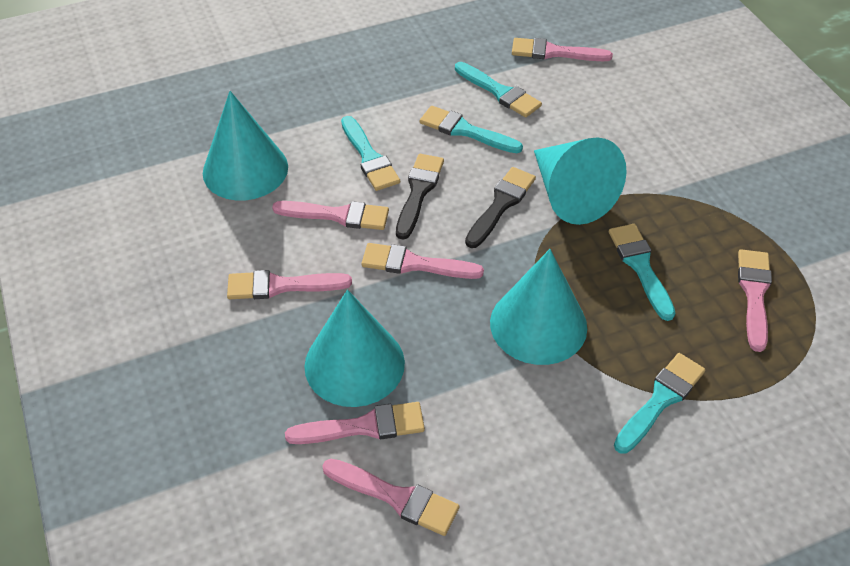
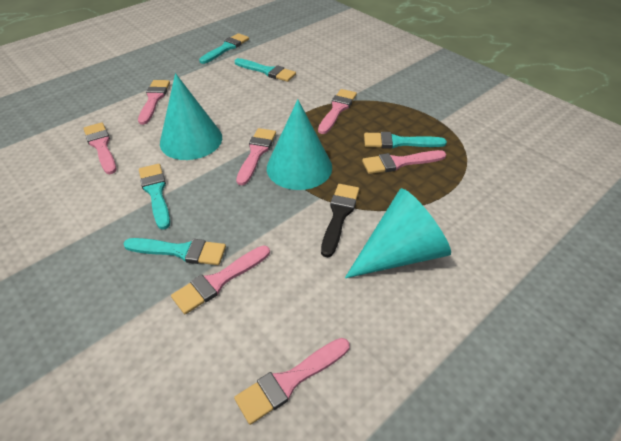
black brush: 2 -> 1
turquoise cone: 4 -> 3

